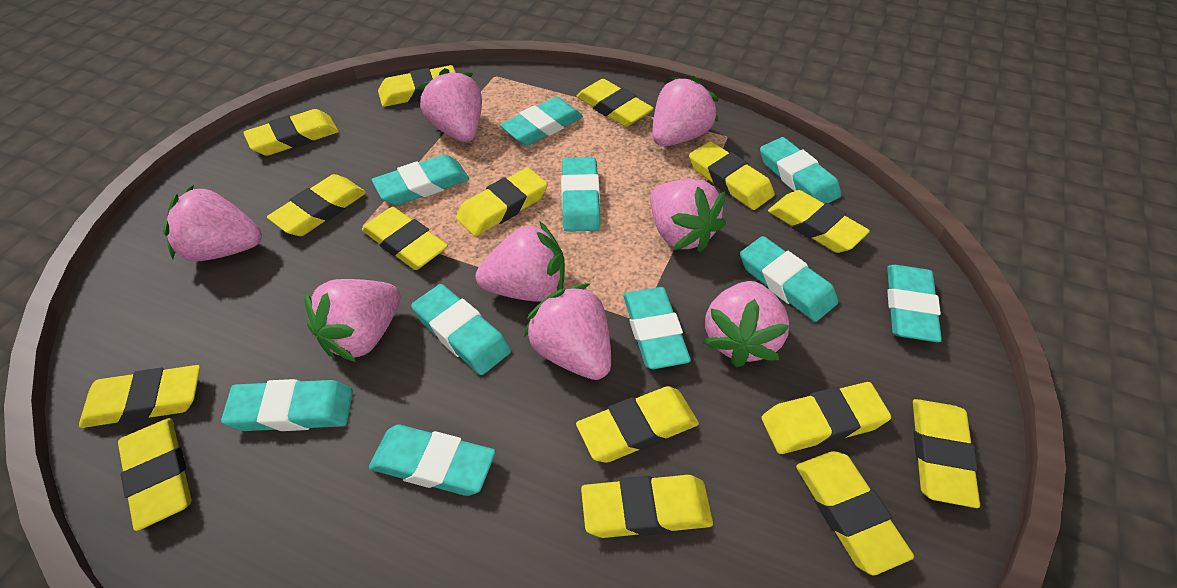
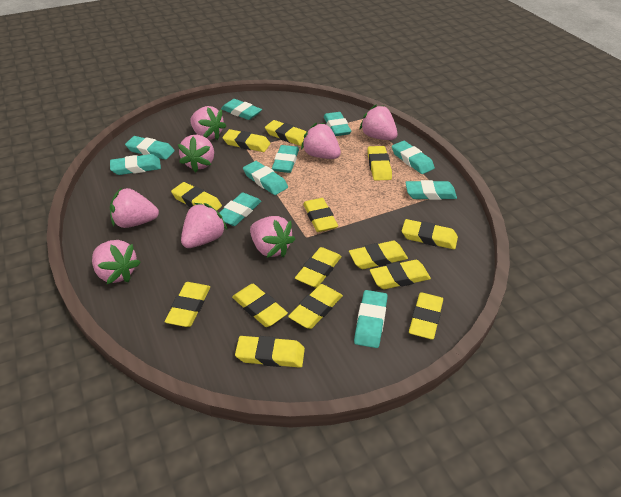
yellow eraser: 15 -> 14

